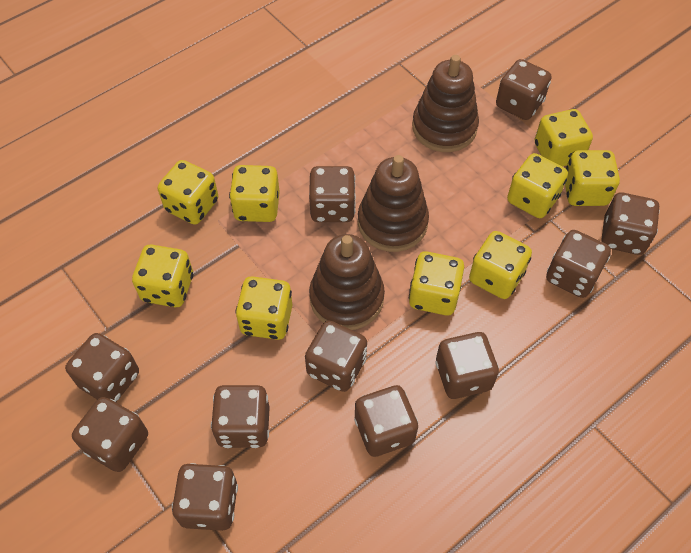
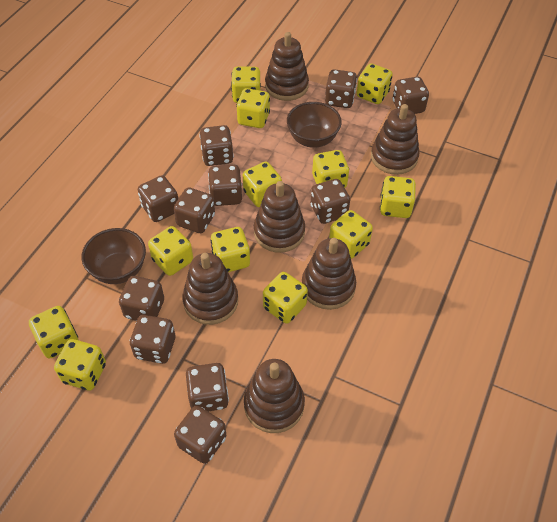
brown bowl: 0 -> 2
brown stacking toy: 3 -> 6
yellow dice: 9 -> 12

